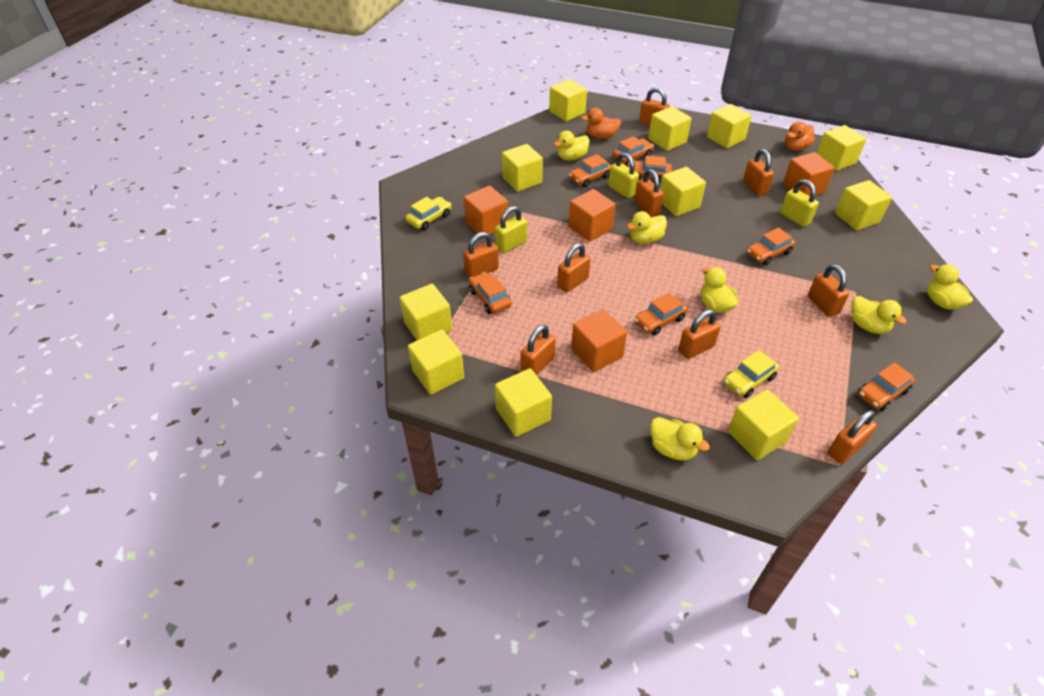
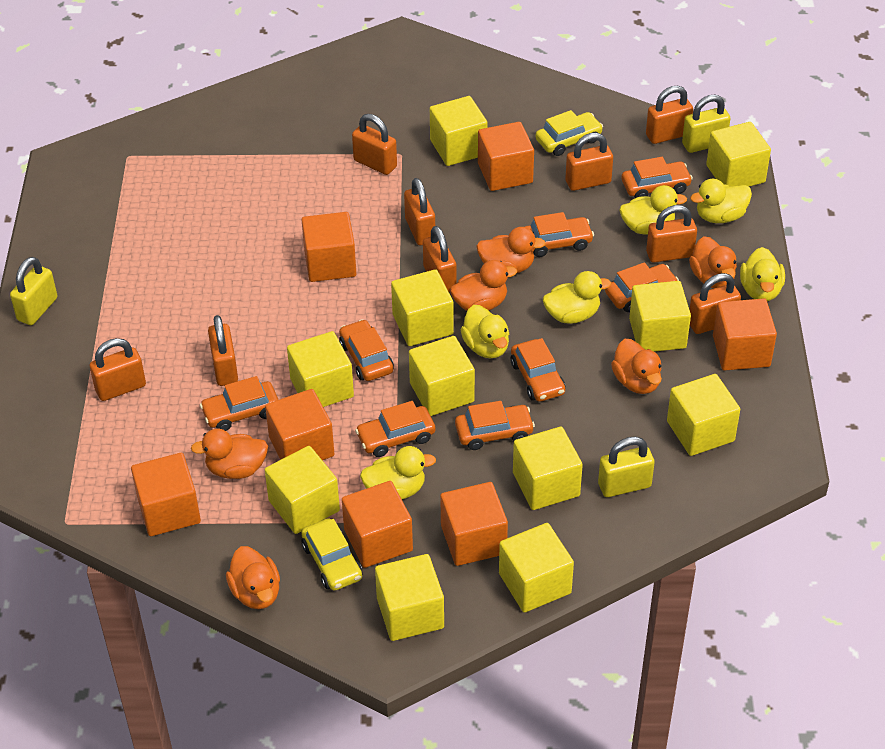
orange car: 7 -> 8
orange cube: 4 -> 7
orange duck: 2 -> 6

